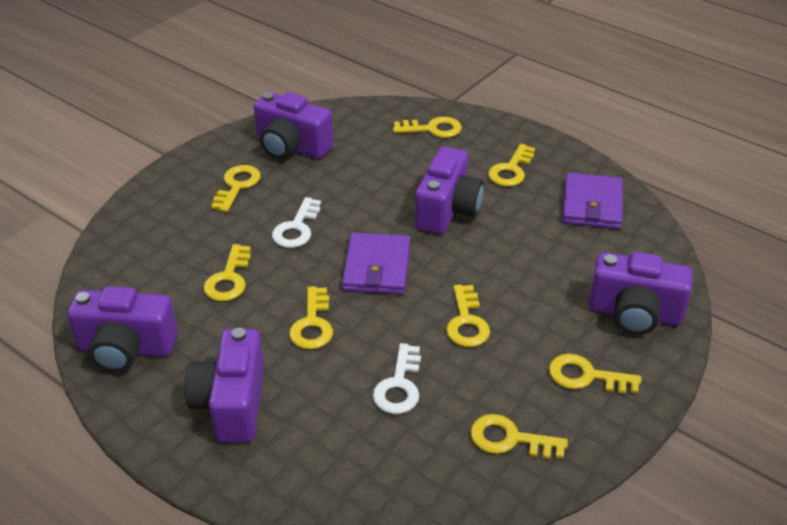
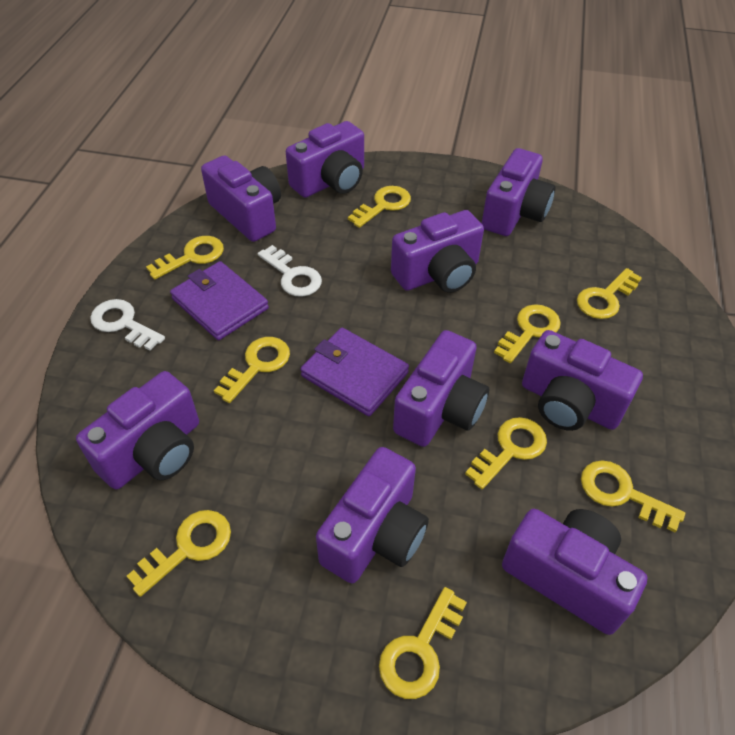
purple camera: 5 -> 9
yellow key: 8 -> 9

